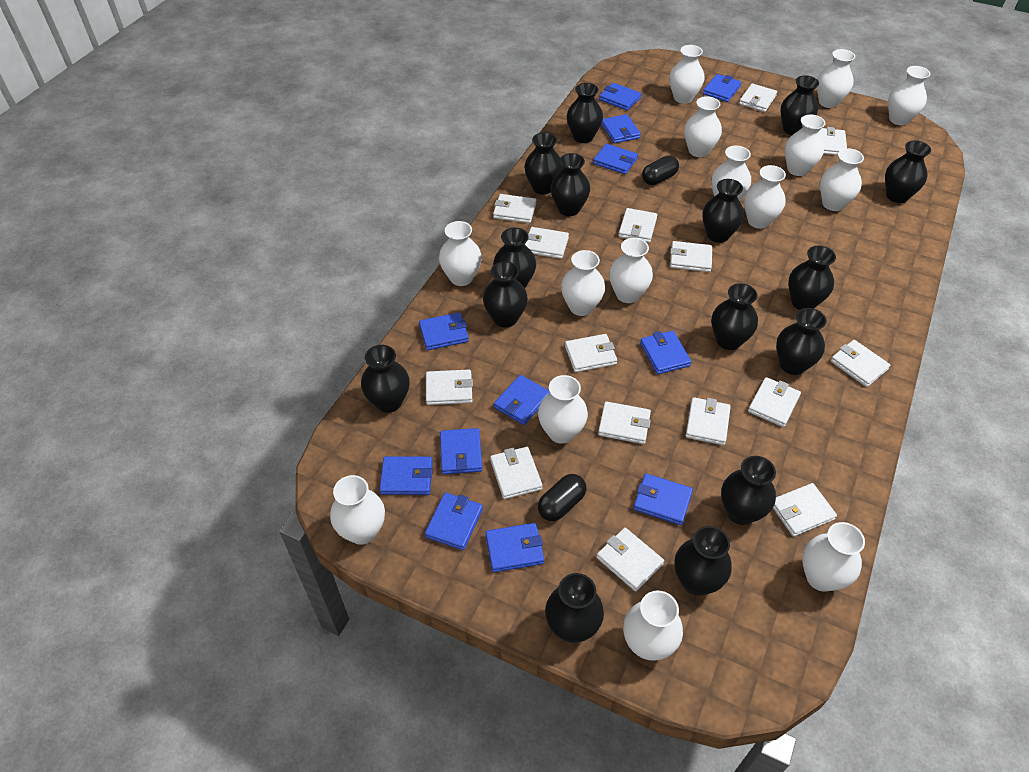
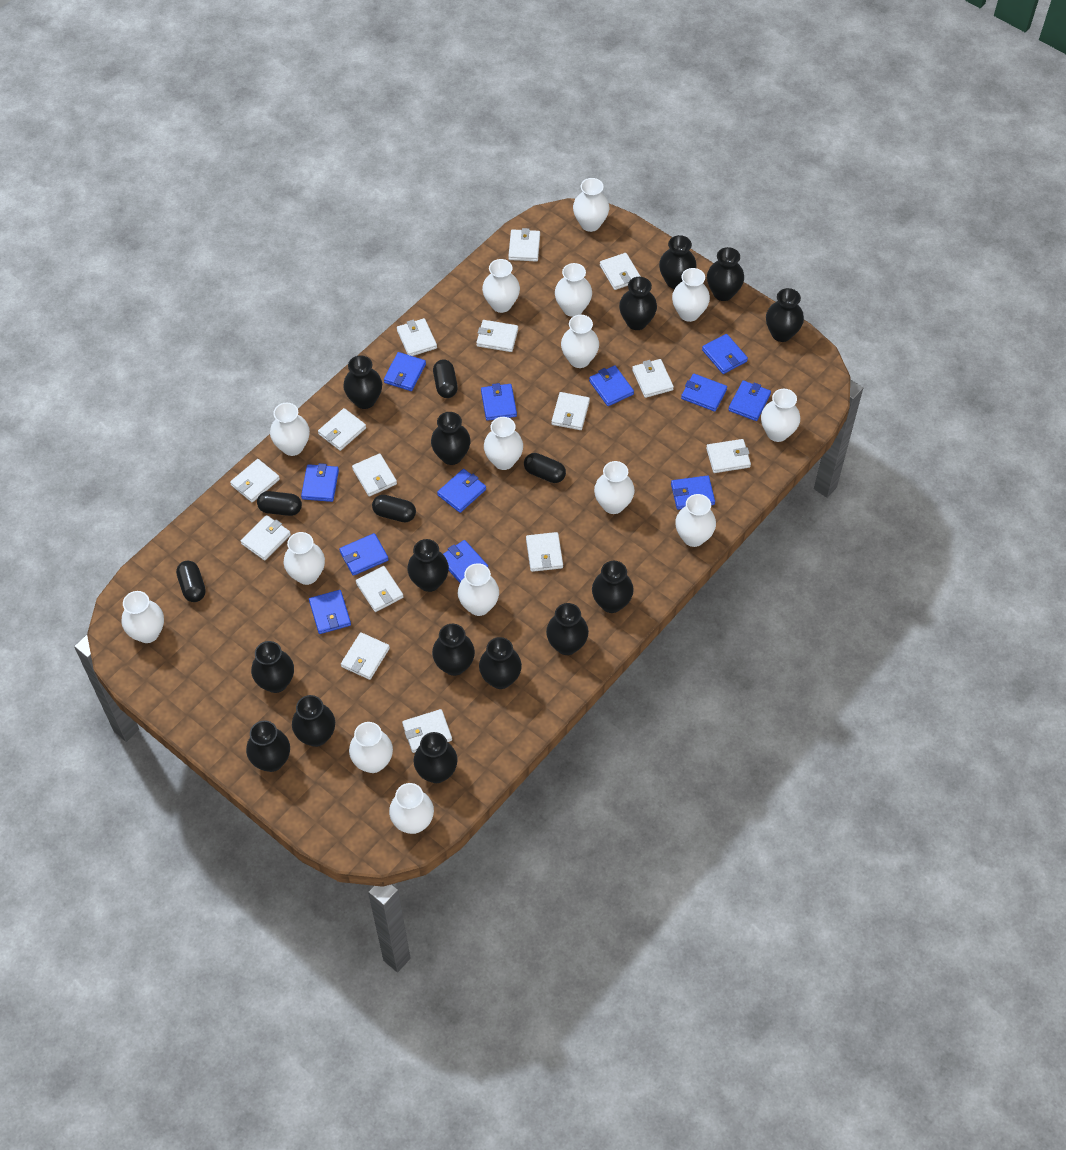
black capsule: 2 -> 5

